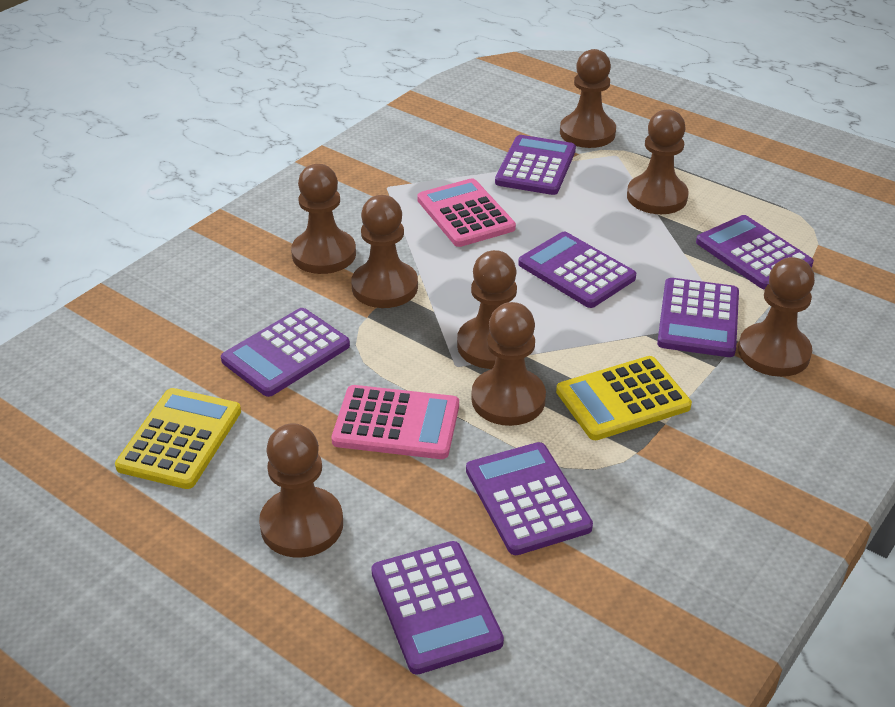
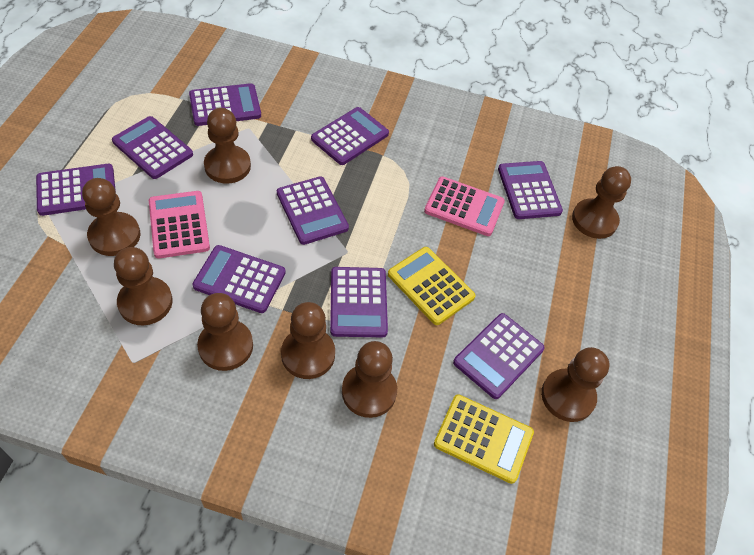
purple calculator: 7 -> 9

